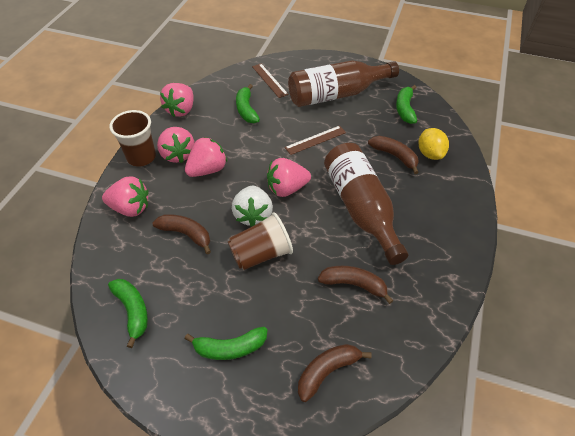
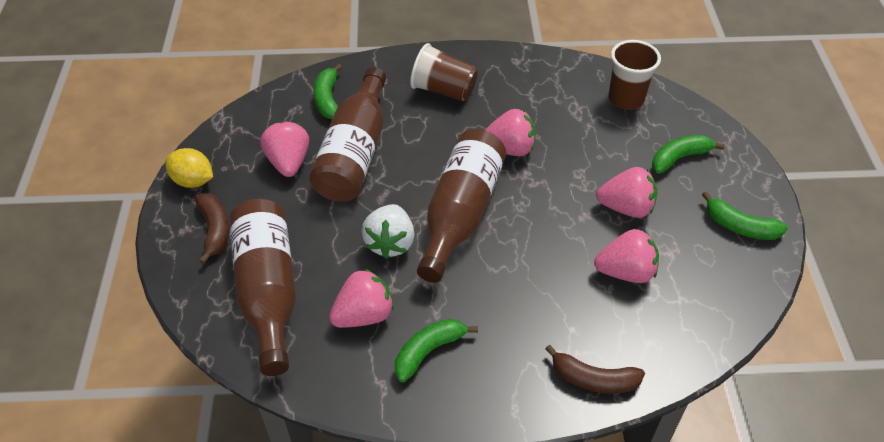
brown banana: 4 -> 2
brown bottle: 2 -> 3
brown ruler: 2 -> 0

